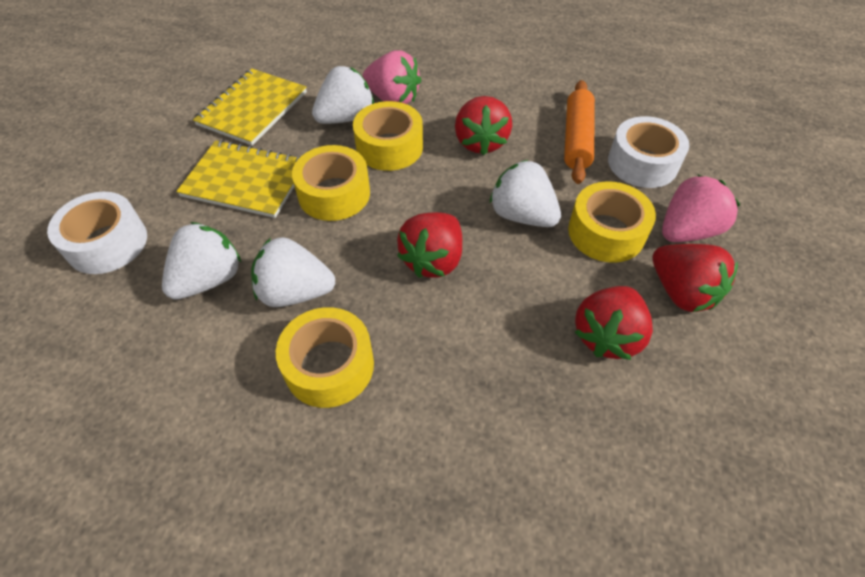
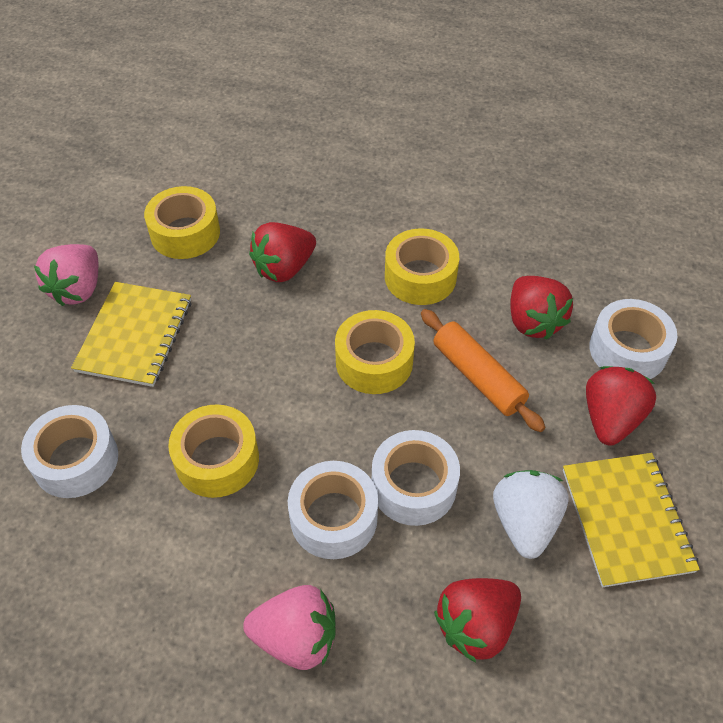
white strawberry: 4 -> 1
white tape: 2 -> 4

